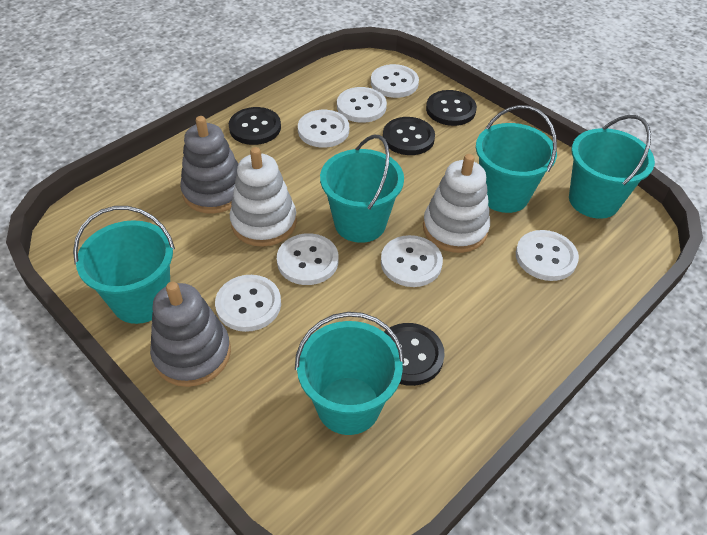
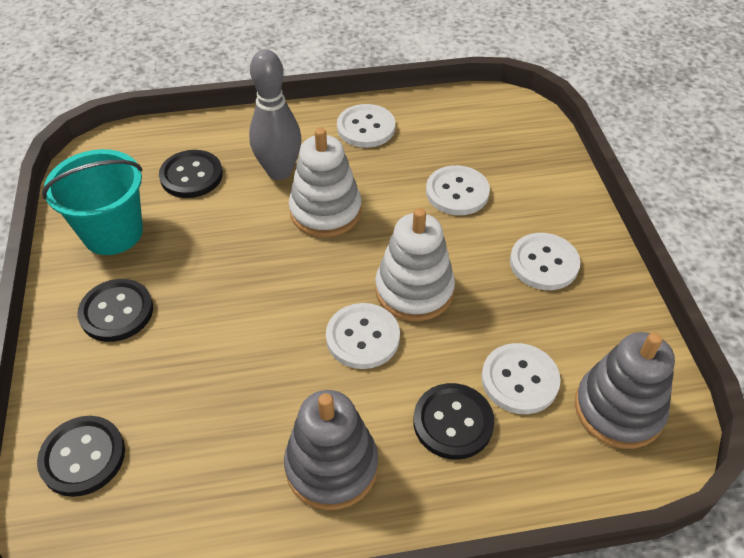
grey bowling pin: 0 -> 1
turquoise bucket: 5 -> 1
white button: 7 -> 5

